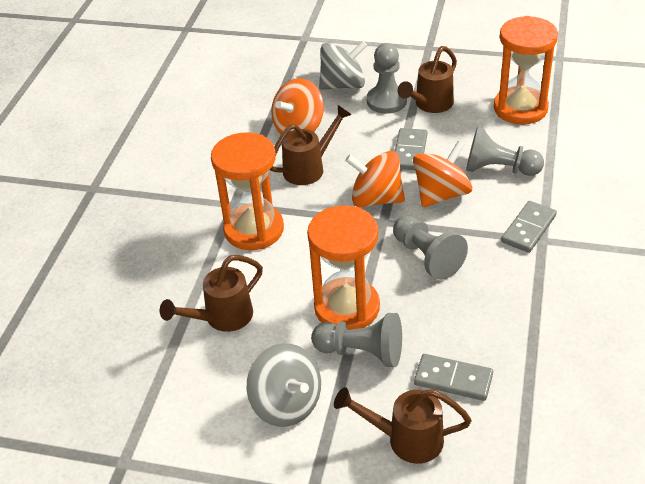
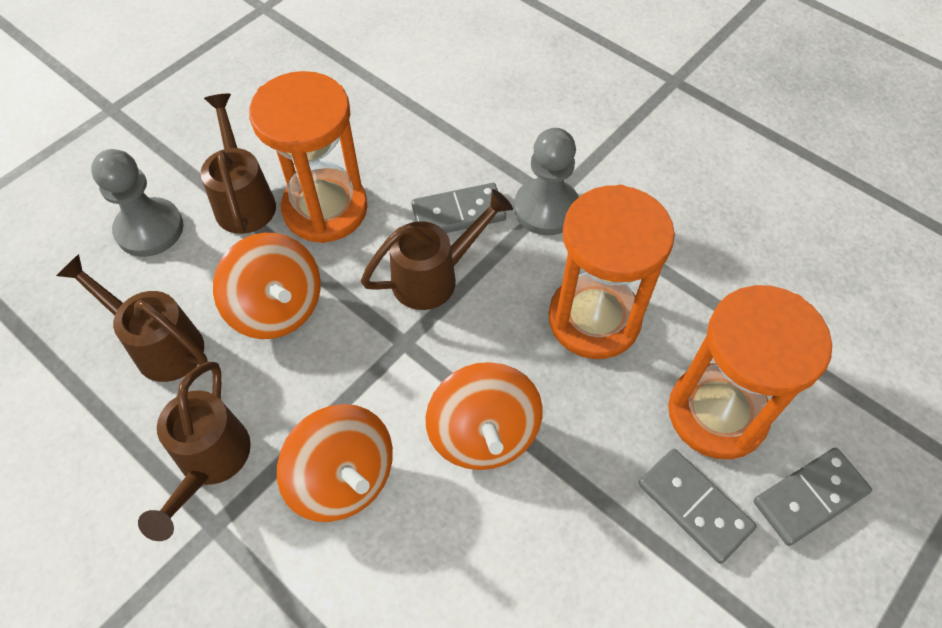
grey pawn: 4 -> 2
grey spinning top: 2 -> 0

